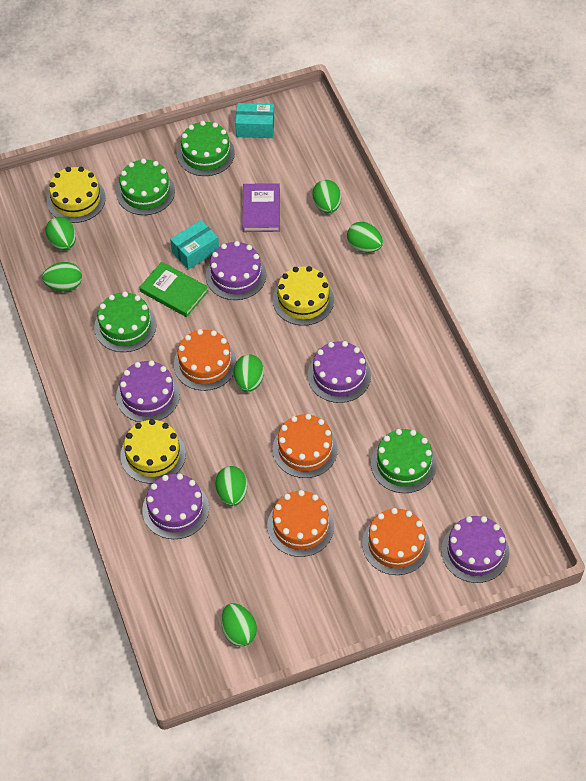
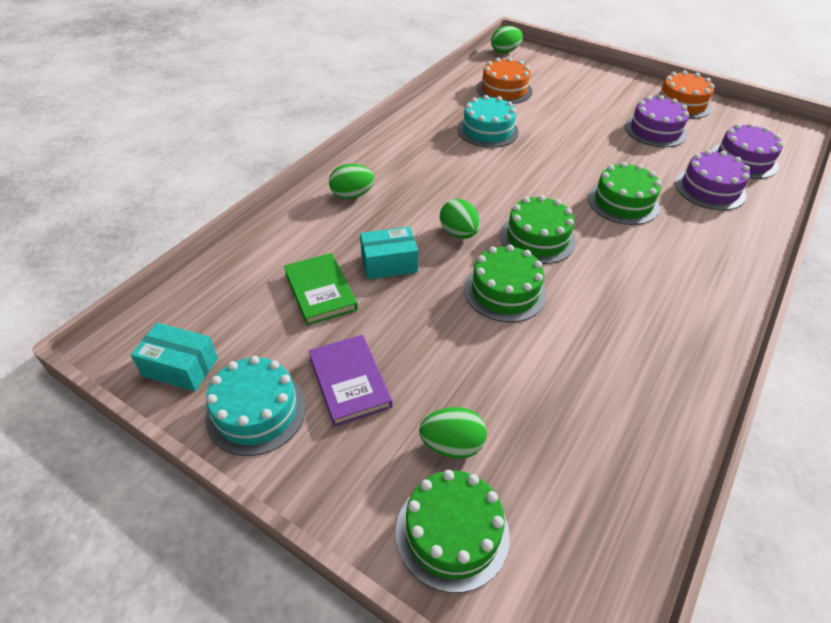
green egg: 7 -> 4
orange cake: 4 -> 2
purple cake: 5 -> 3
turquoise cake: 0 -> 2
yellow cake: 3 -> 0

